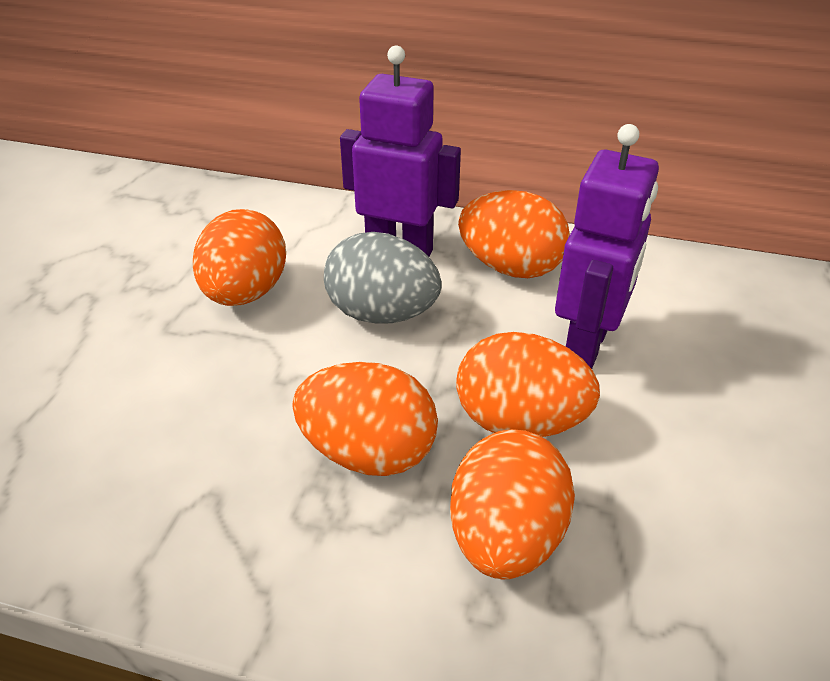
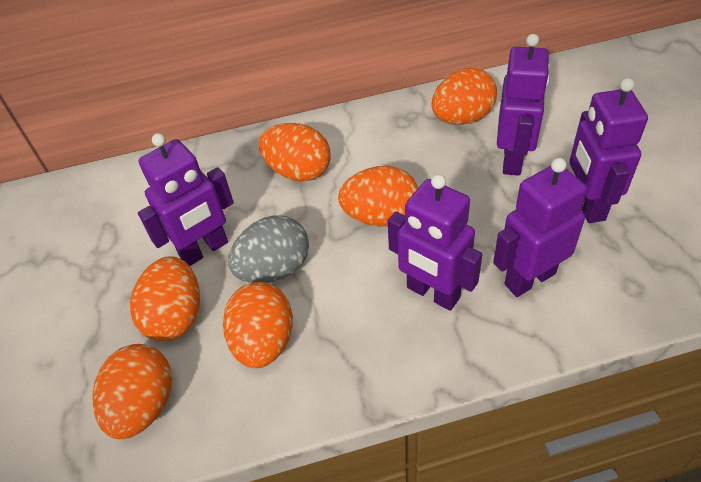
orange egg: 5 -> 6
purple robot: 2 -> 5

